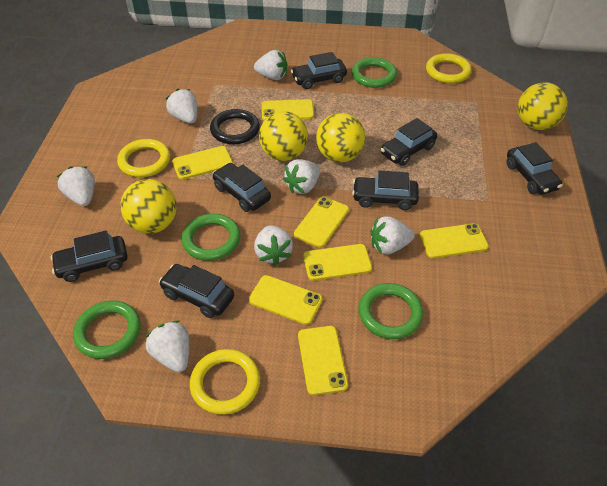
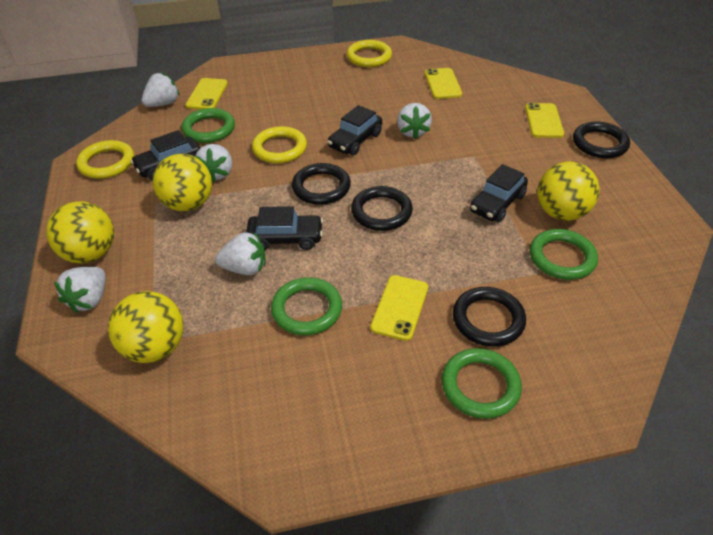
black car: 7 -> 4
black ring: 1 -> 4
white strawberry: 7 -> 5
yellow phone: 7 -> 4

